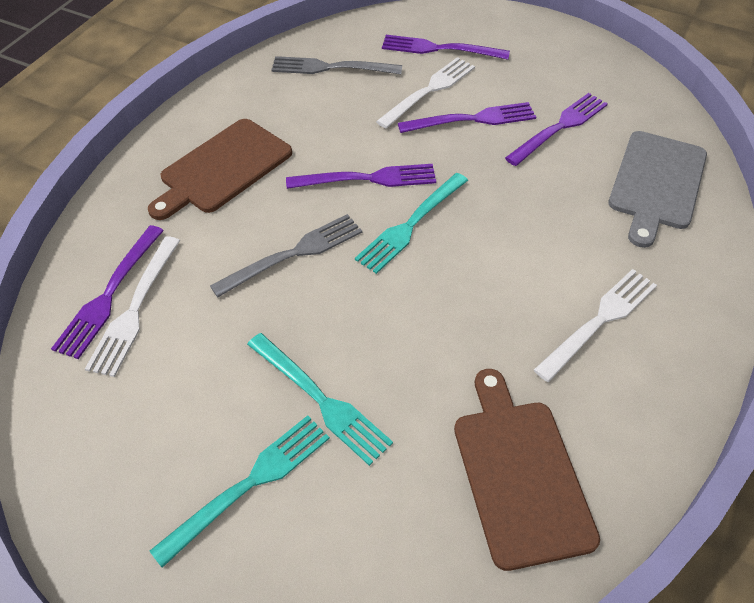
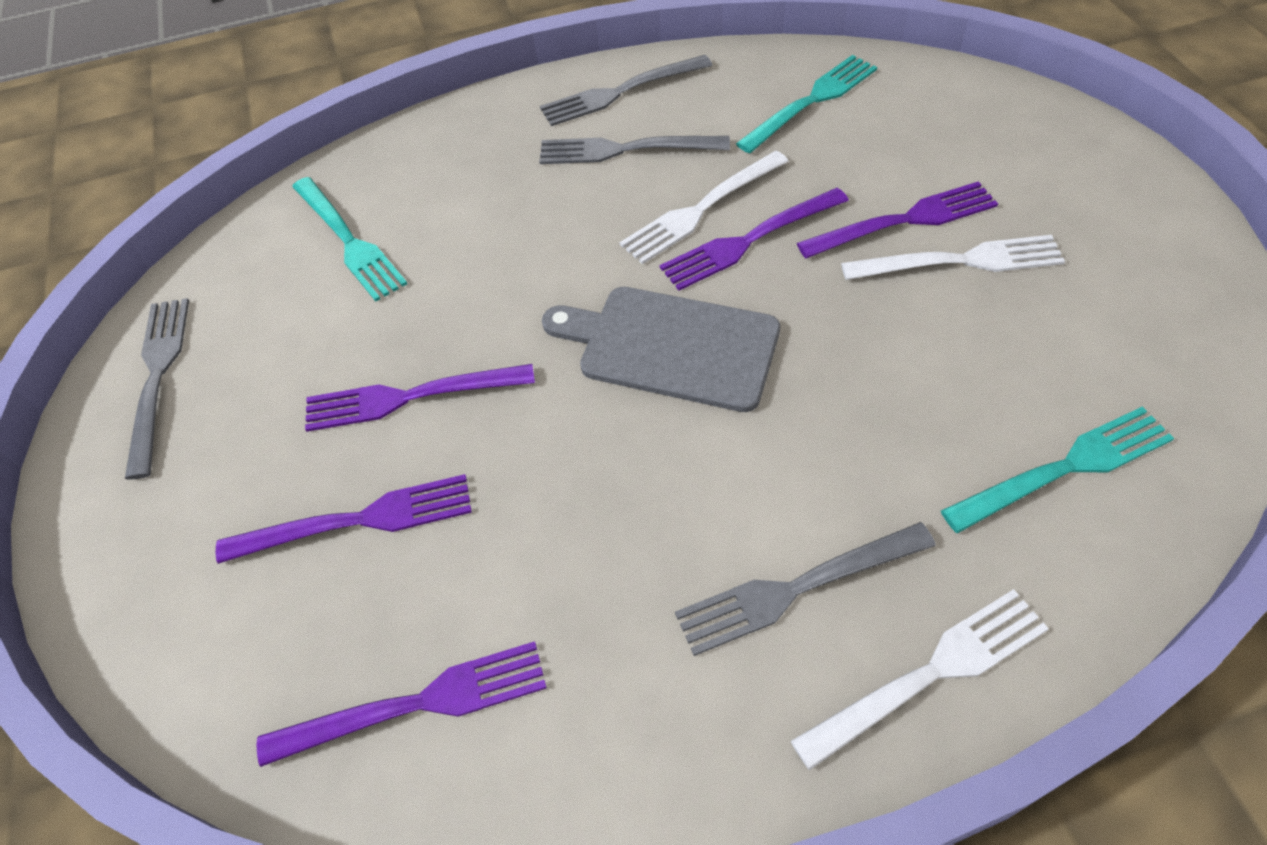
brown cutting board: 2 -> 0
grey fork: 2 -> 4

